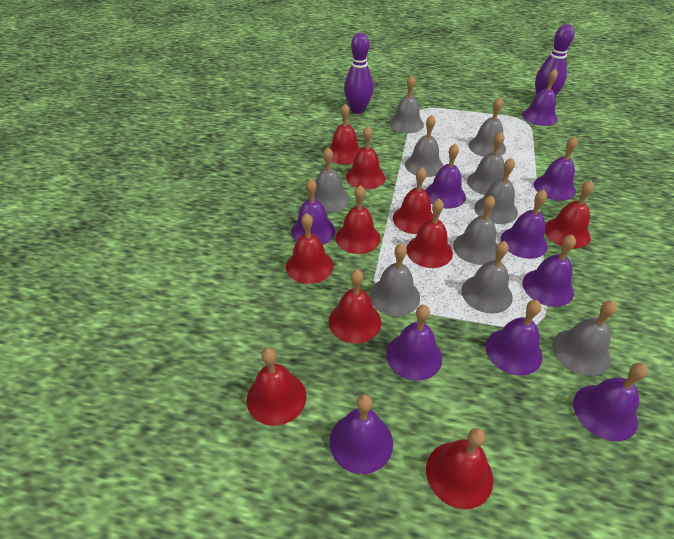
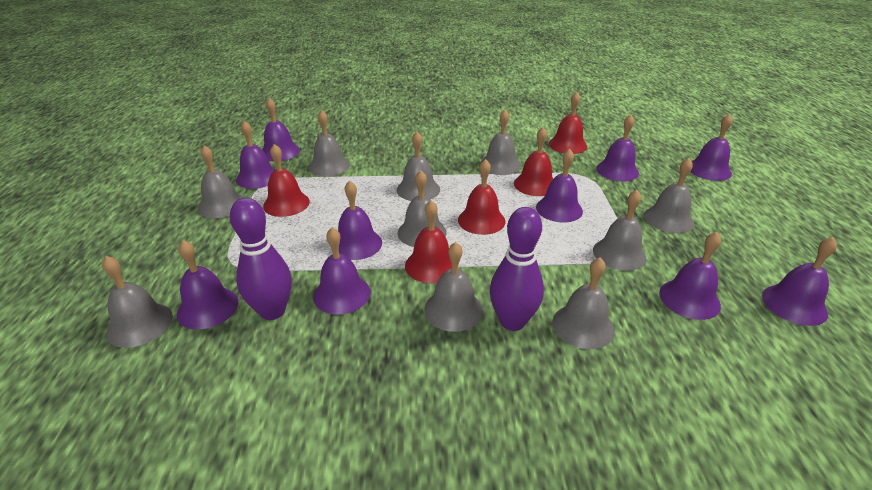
red bell: 10 -> 5

